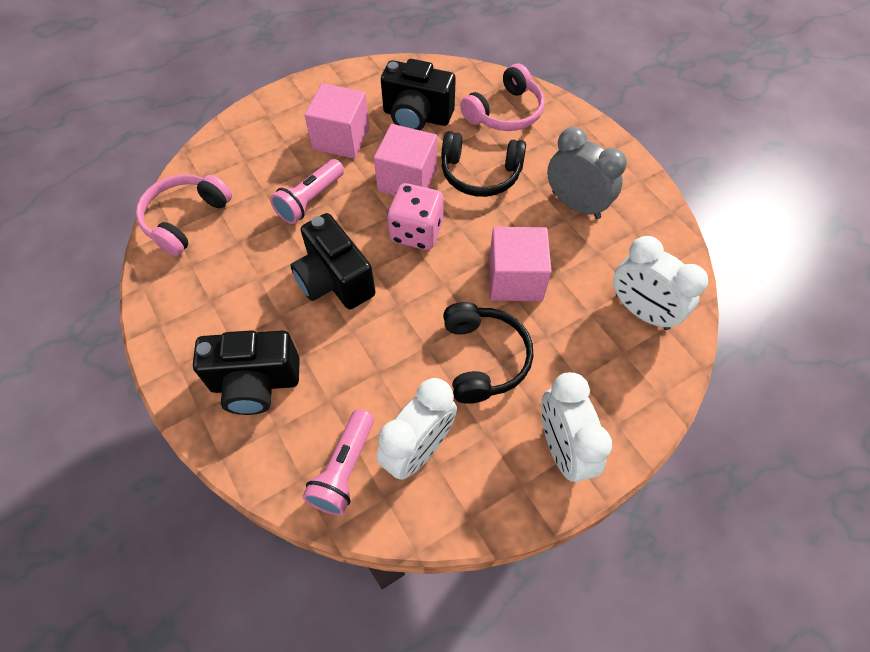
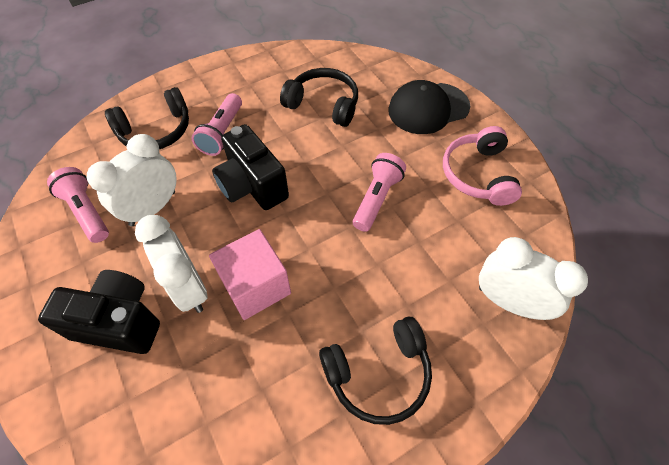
black camera: 3 -> 2
black cap: 0 -> 1
black headphones: 2 -> 3
grey clock: 1 -> 0
pink cube: 3 -> 1
pink dice: 1 -> 0
pink flashlight: 2 -> 3
pink headphones: 2 -> 1

